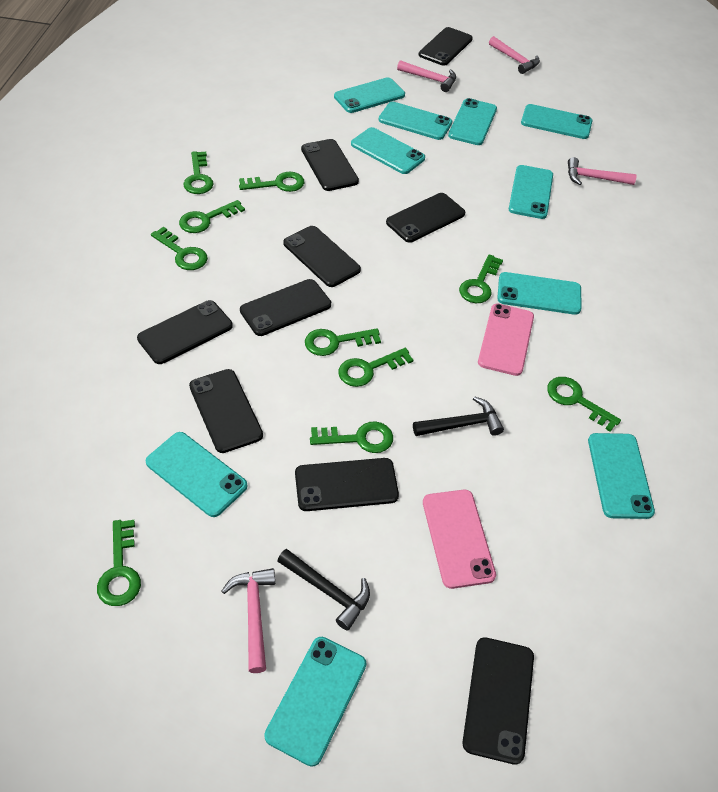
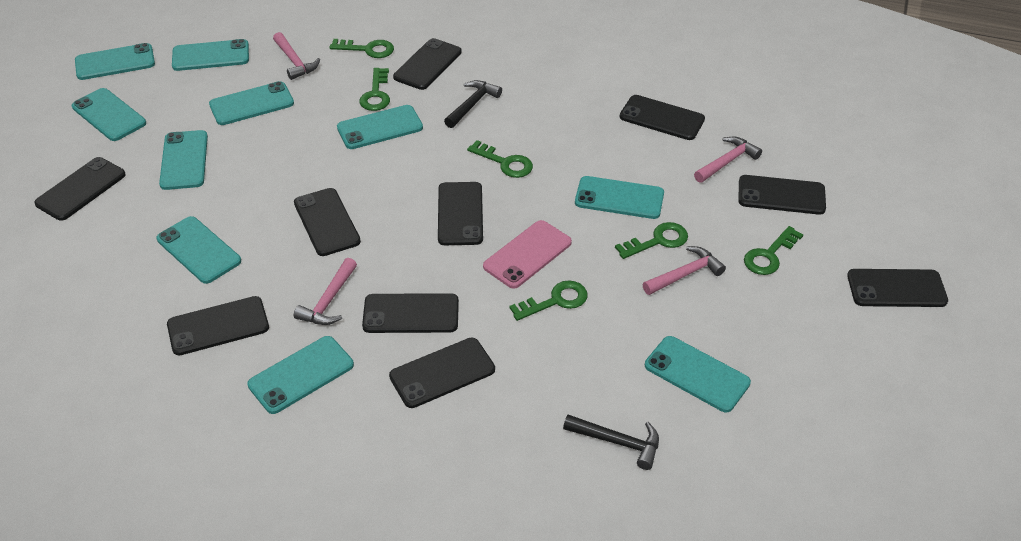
black phone: 9 -> 10
green key: 10 -> 6
pink phone: 2 -> 1

